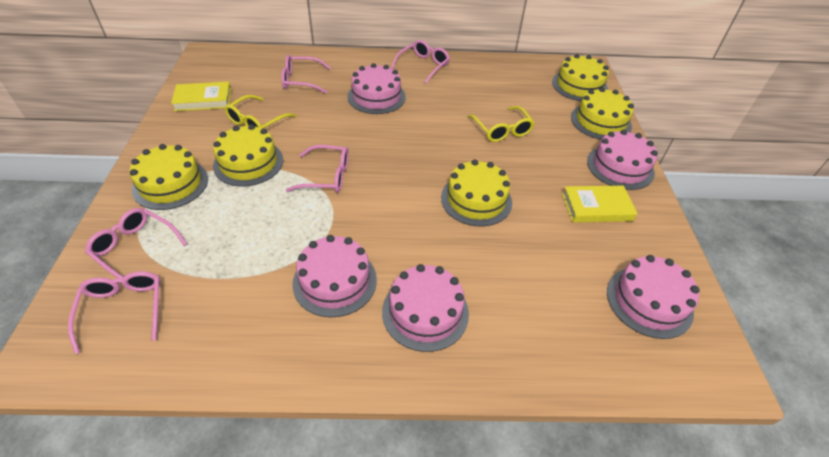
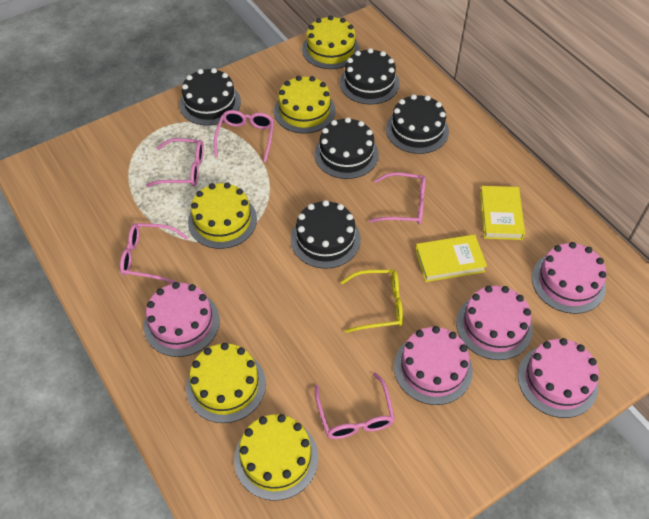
black cake: 0 -> 5
yellow glasses: 2 -> 1

